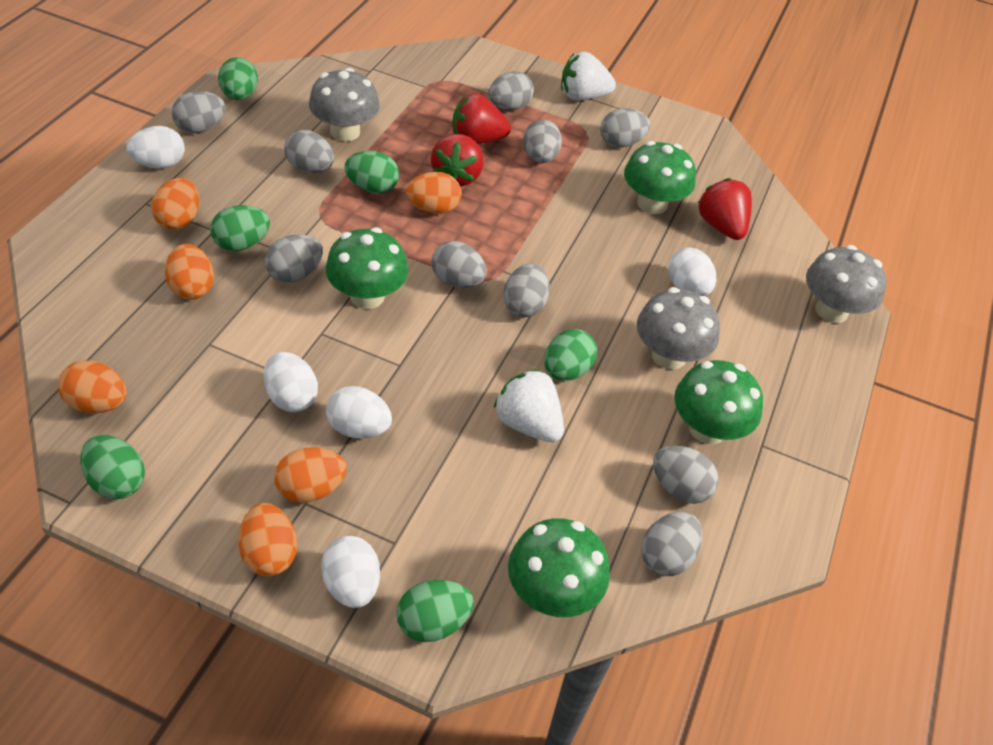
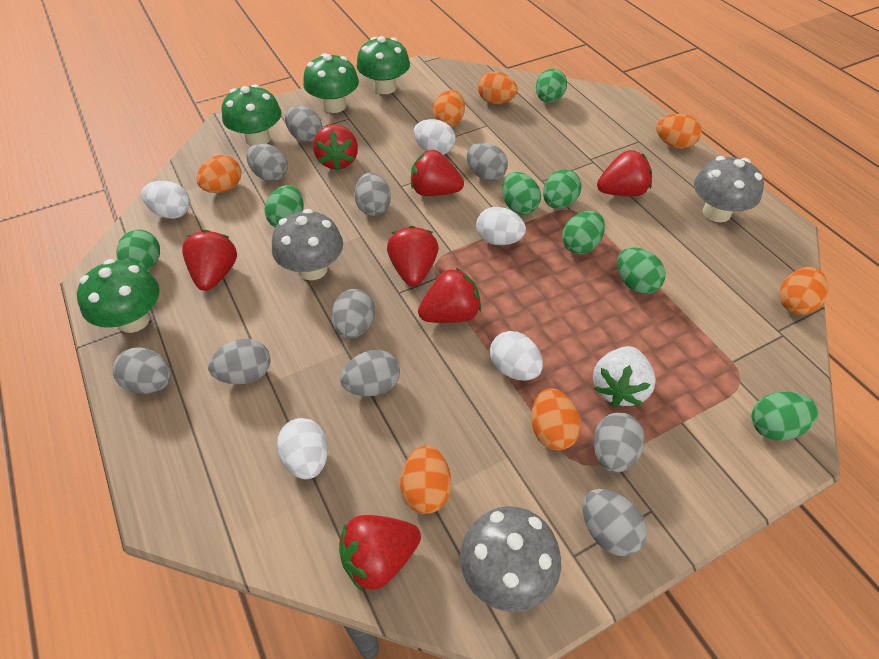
green egg: 6 -> 8
orange egg: 6 -> 7
red strawberry: 3 -> 7
white strawberry: 2 -> 1

